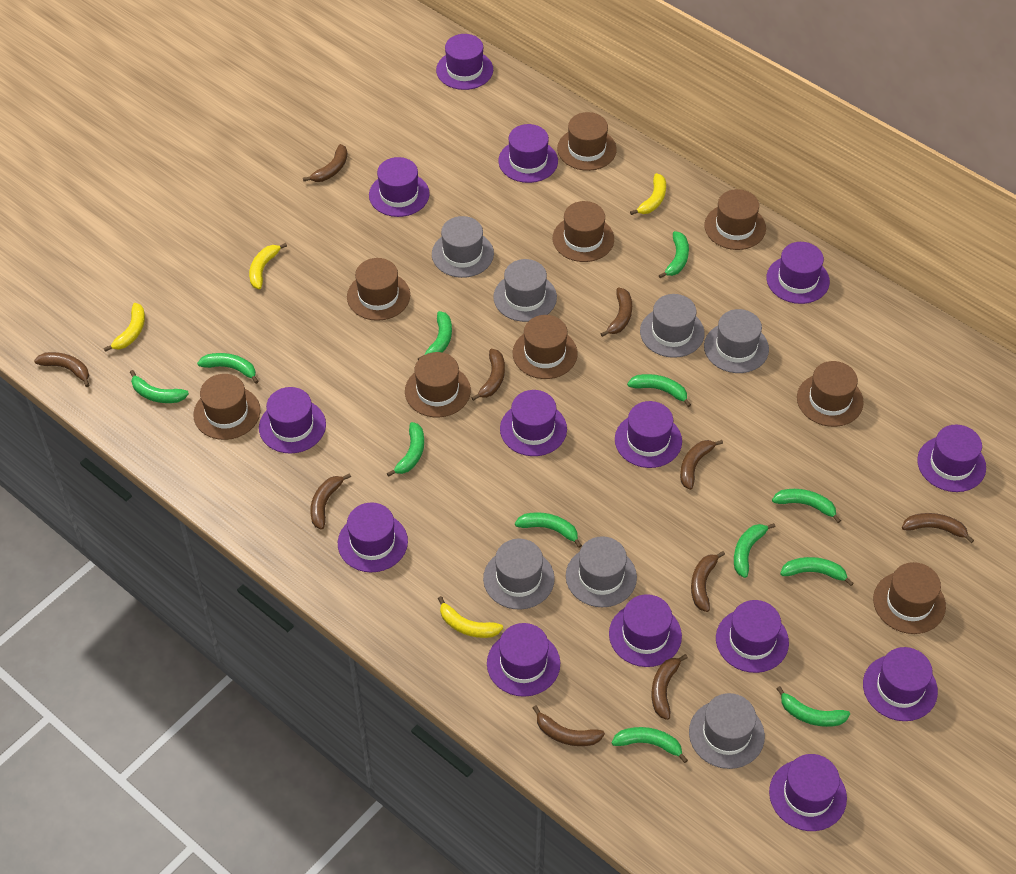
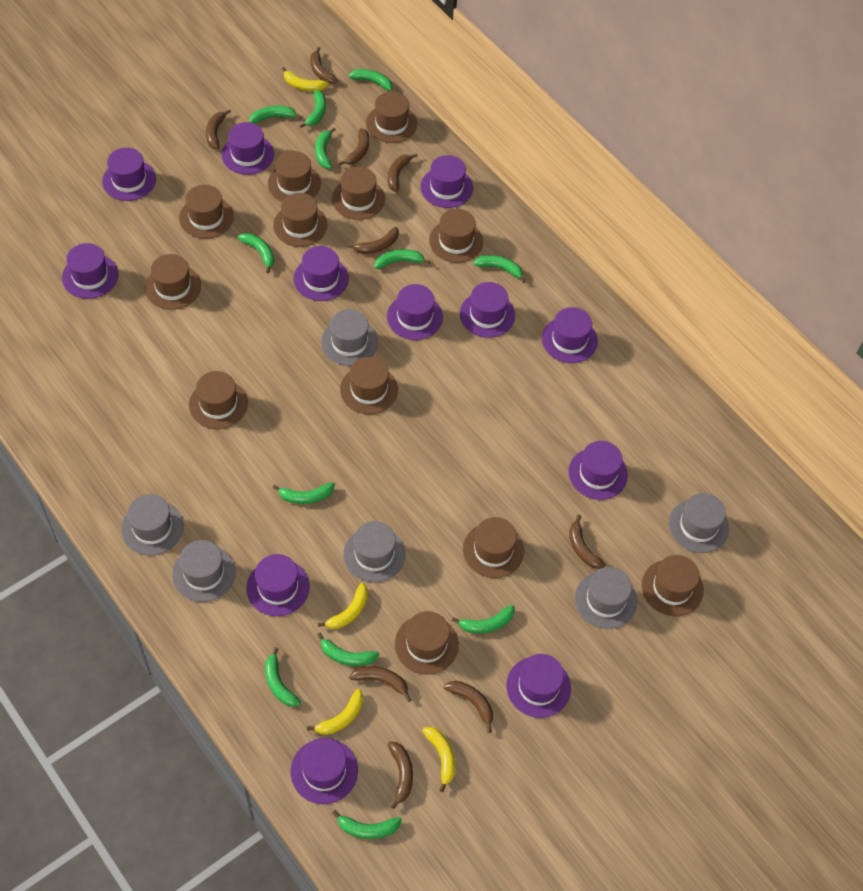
brown banana: 10 -> 9
brown hat: 9 -> 12
grey hat: 7 -> 6
purple hat: 14 -> 12

